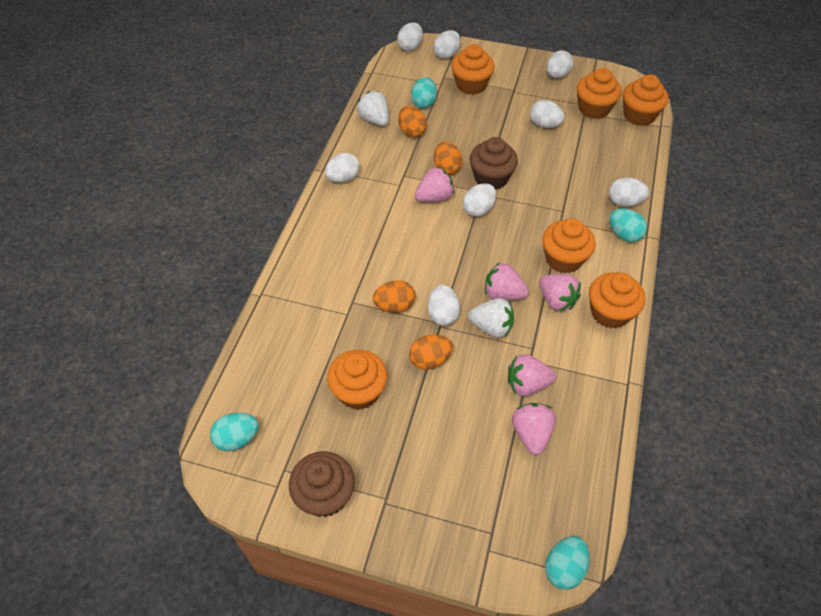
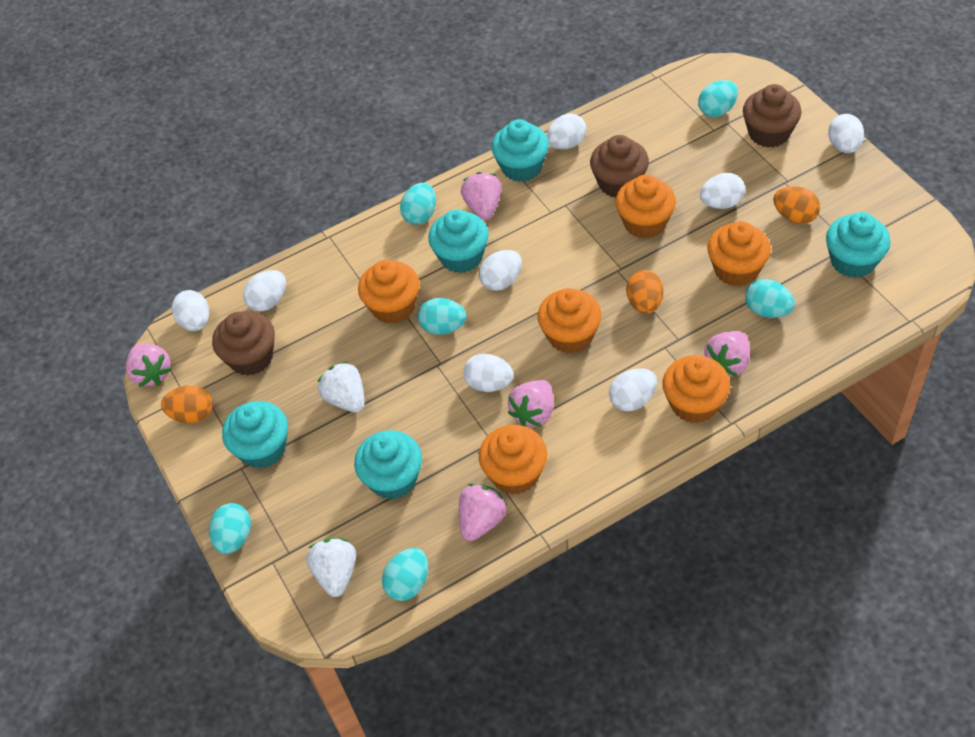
brown cupcake: 2 -> 3
orange egg: 4 -> 3
turquoise cupcake: 0 -> 5
turquoise egg: 4 -> 6

